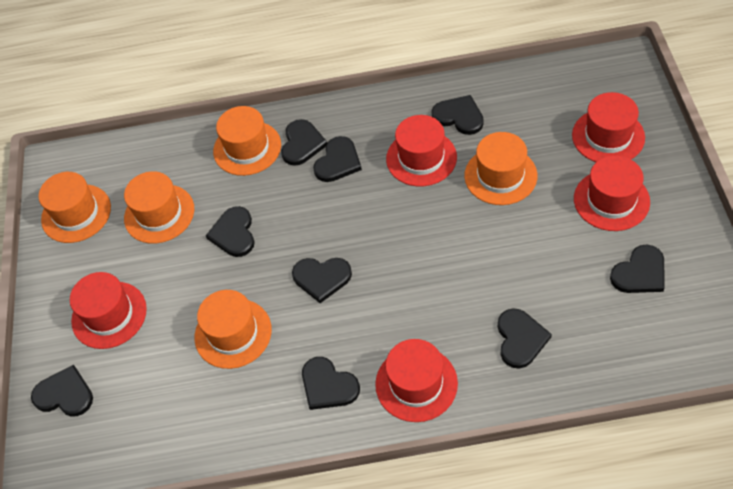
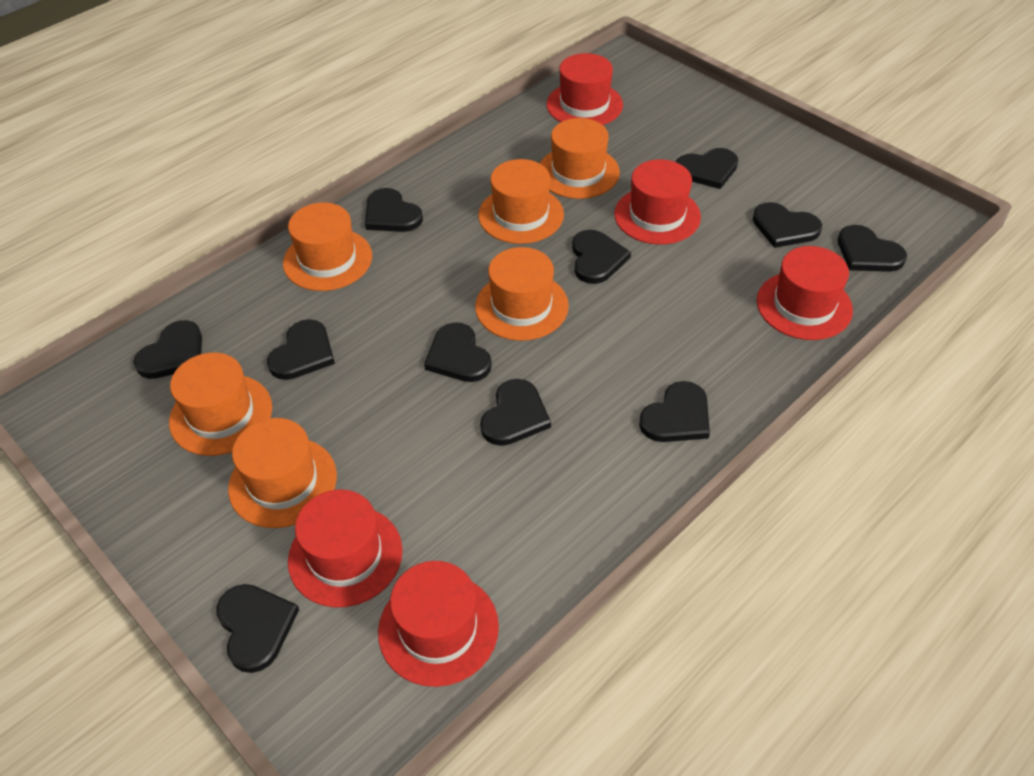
black heart: 9 -> 11
orange hat: 5 -> 6

